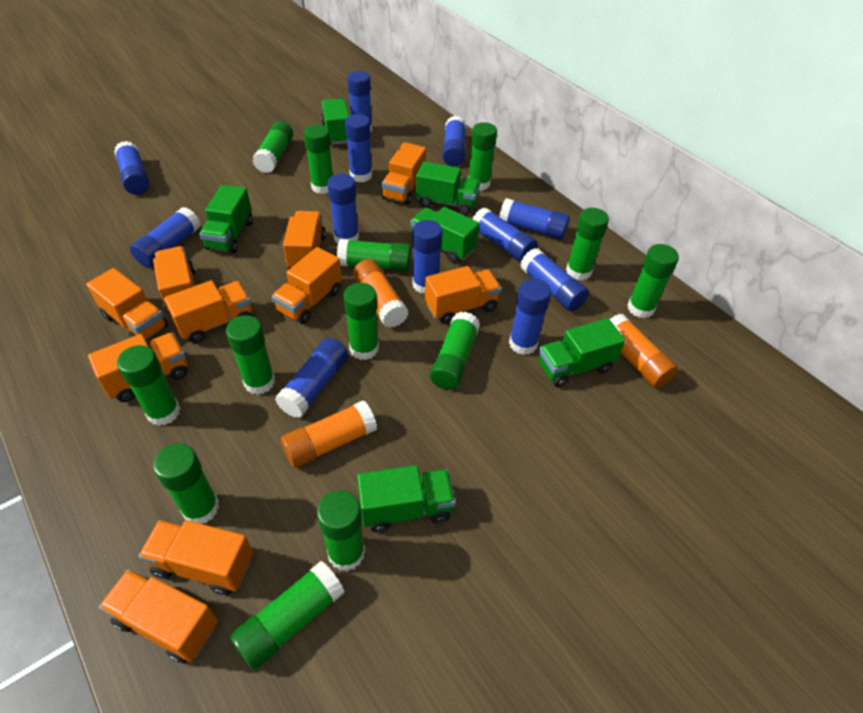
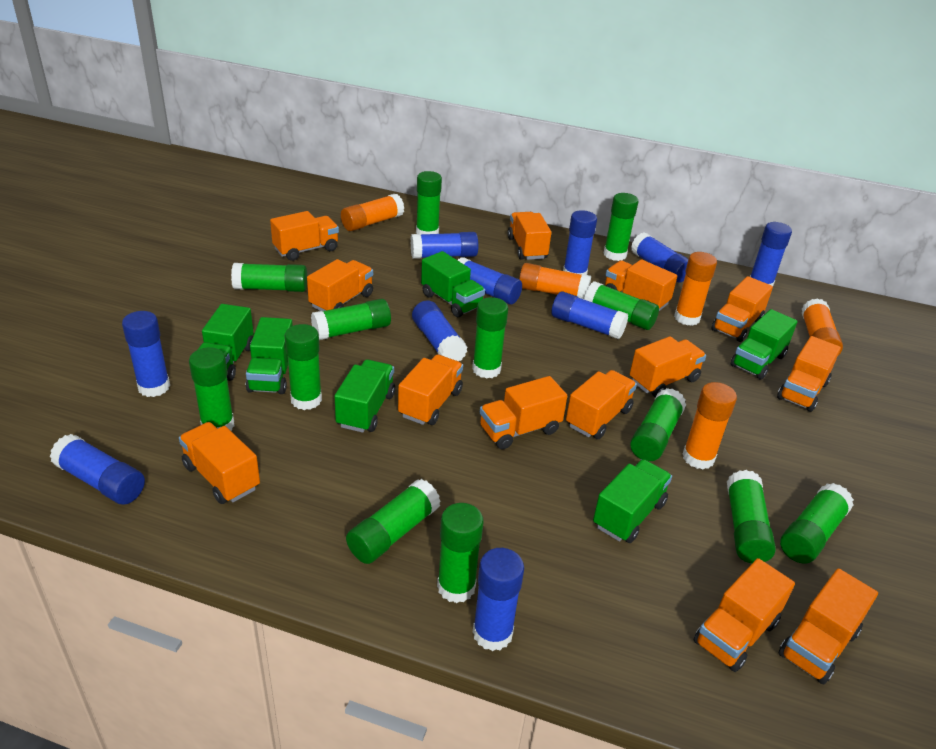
blue glue stick: 12 -> 10
orange glue stick: 3 -> 5
orange truck: 10 -> 13

